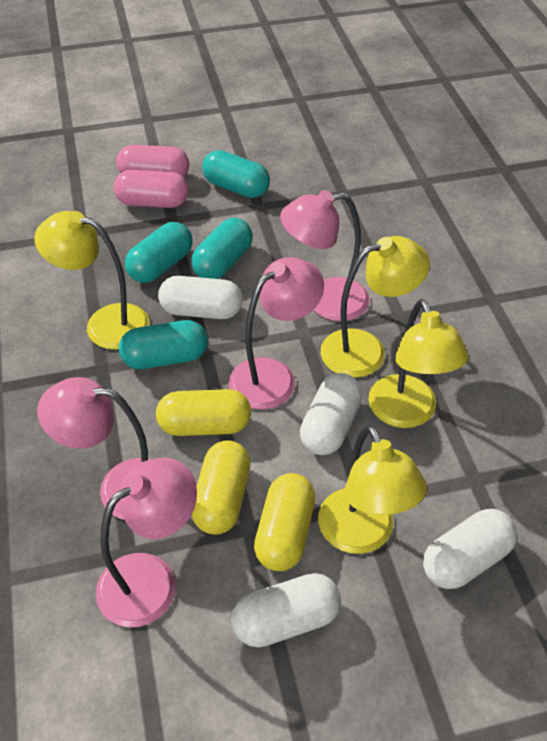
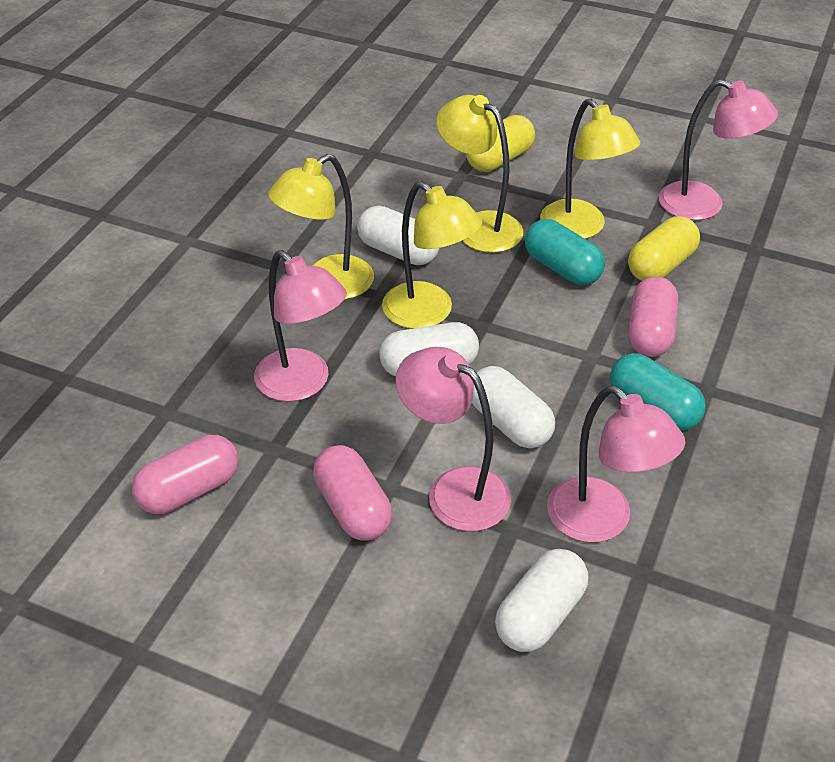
pink capsule: 2 -> 3
turquoise capsule: 4 -> 2
yellow capsule: 3 -> 2

